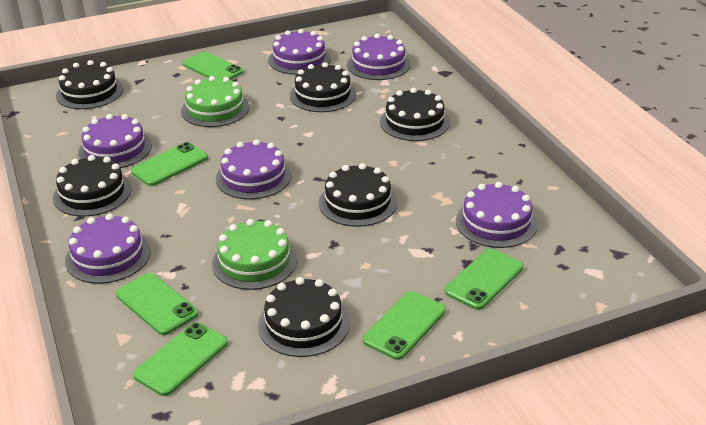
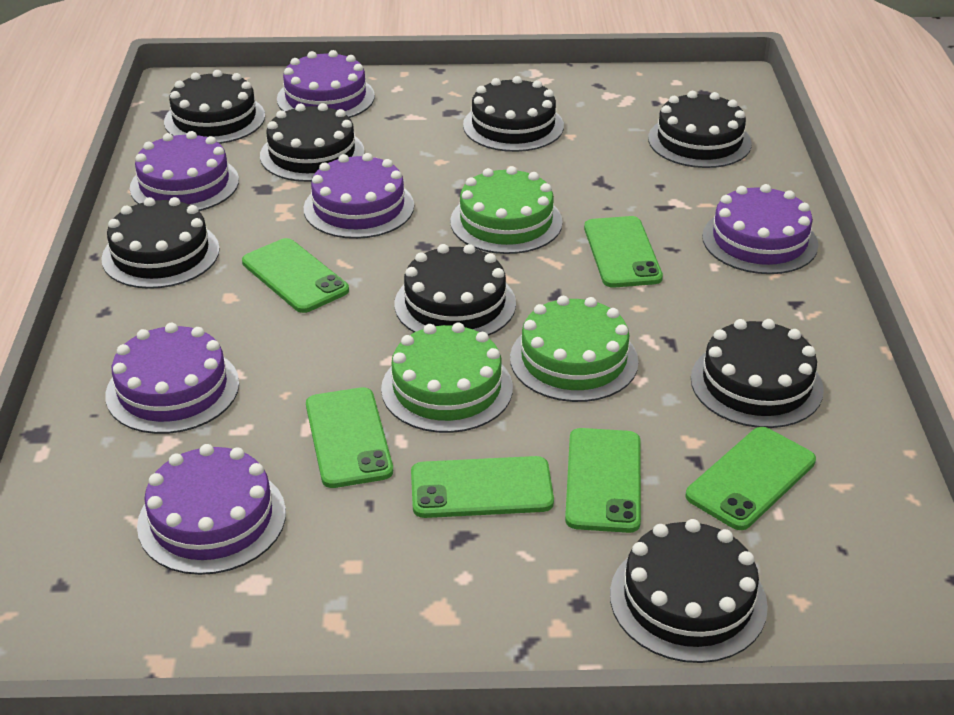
black cake: 6 -> 8
green cake: 2 -> 3

